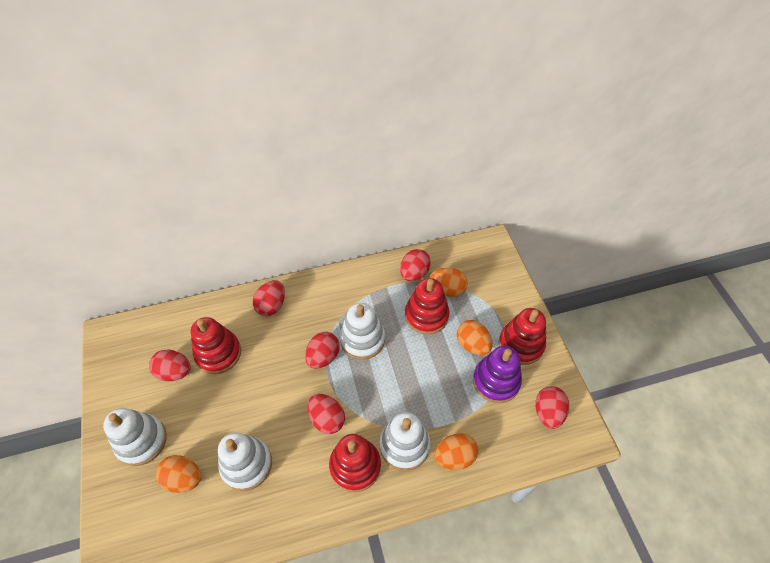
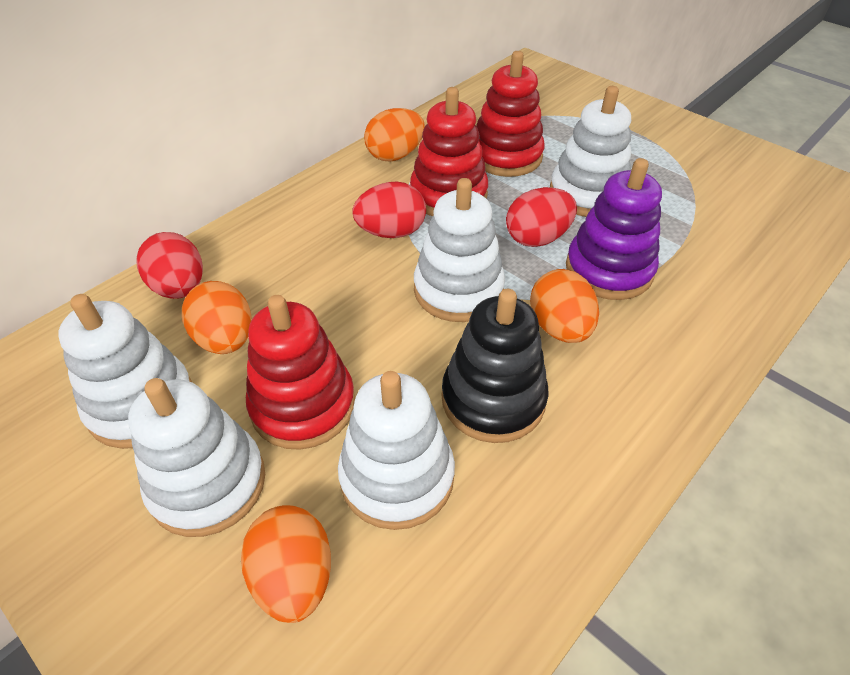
black stacking toy: 0 -> 1
red egg: 6 -> 3
red stacking toy: 4 -> 3
white stacking toy: 4 -> 5

